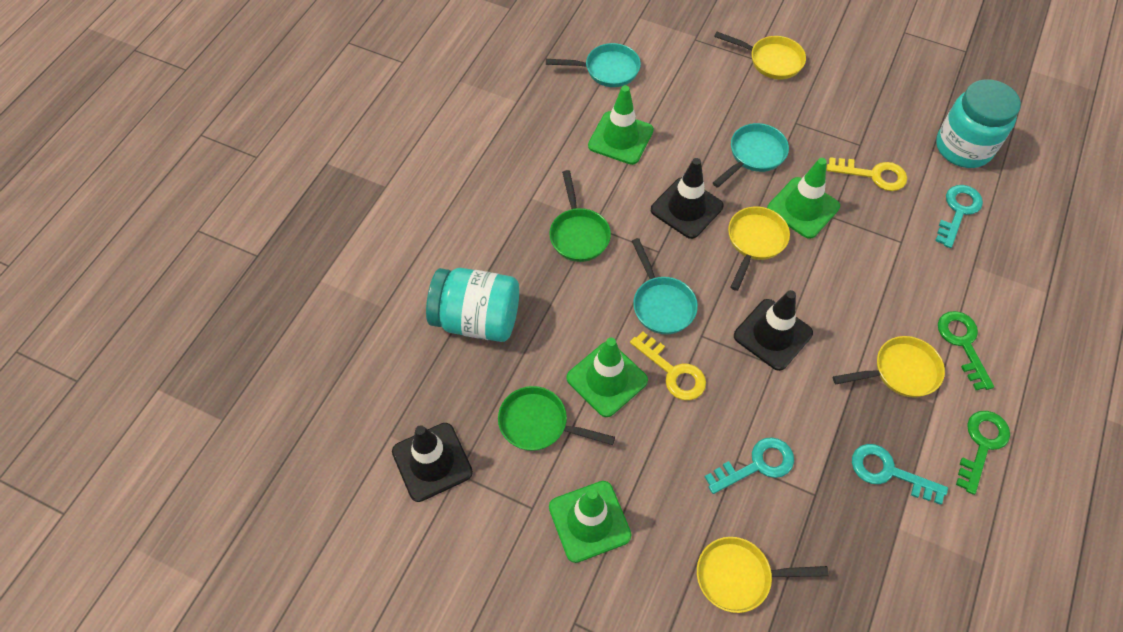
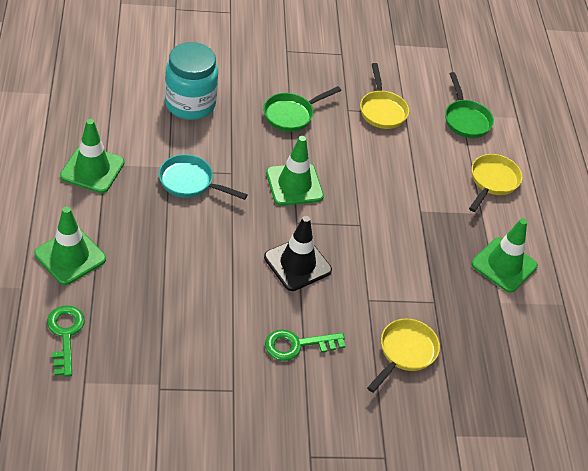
black traffic cone: 3 -> 1
turquoise jar: 2 -> 1
turquoise key: 3 -> 0
turquoise pan: 3 -> 1
yellow key: 2 -> 0
yellow pan: 4 -> 3

